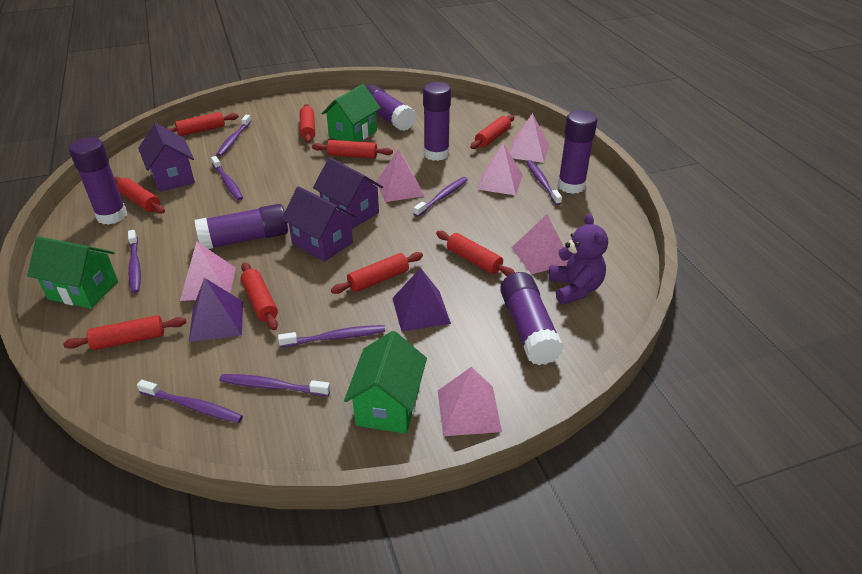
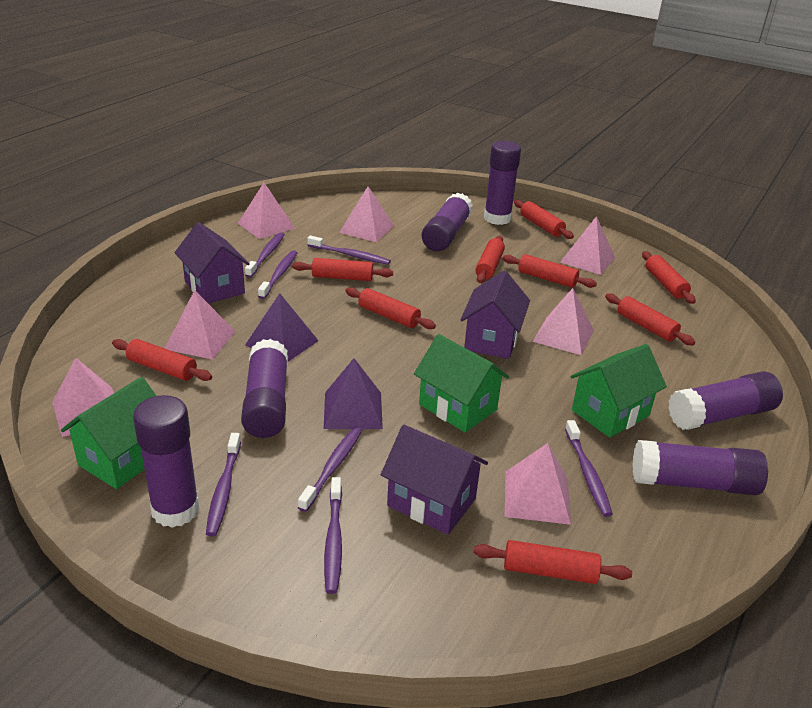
pink pyramid: 6 -> 7
purple teddy bear: 1 -> 0
purple toothbrush: 8 -> 7

